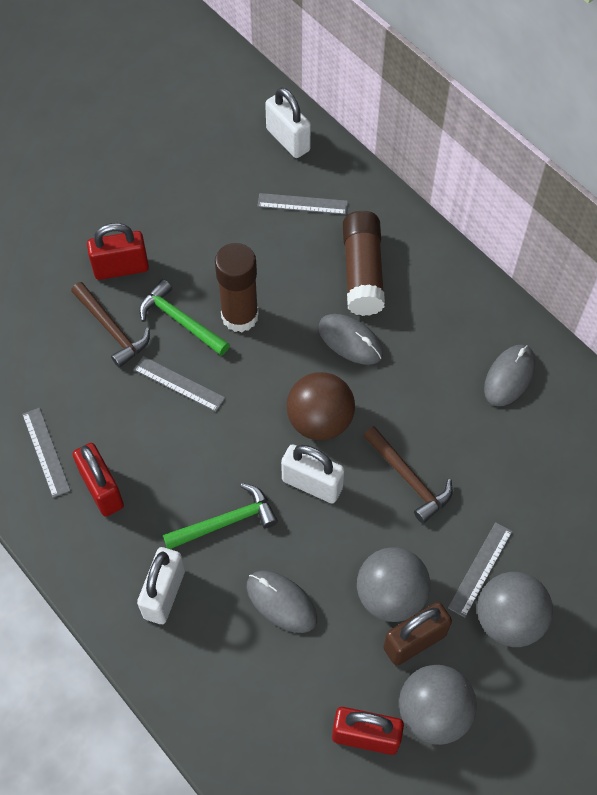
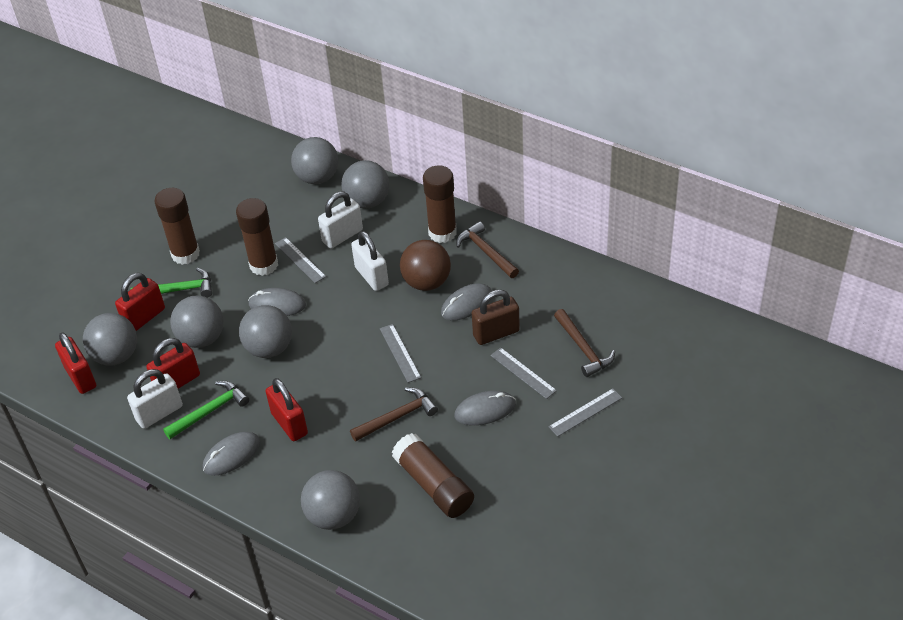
brown glue stick: 2 -> 4
brown hammer: 2 -> 3
grey ball: 3 -> 6
grey mouse: 3 -> 4
red padlock: 3 -> 4

